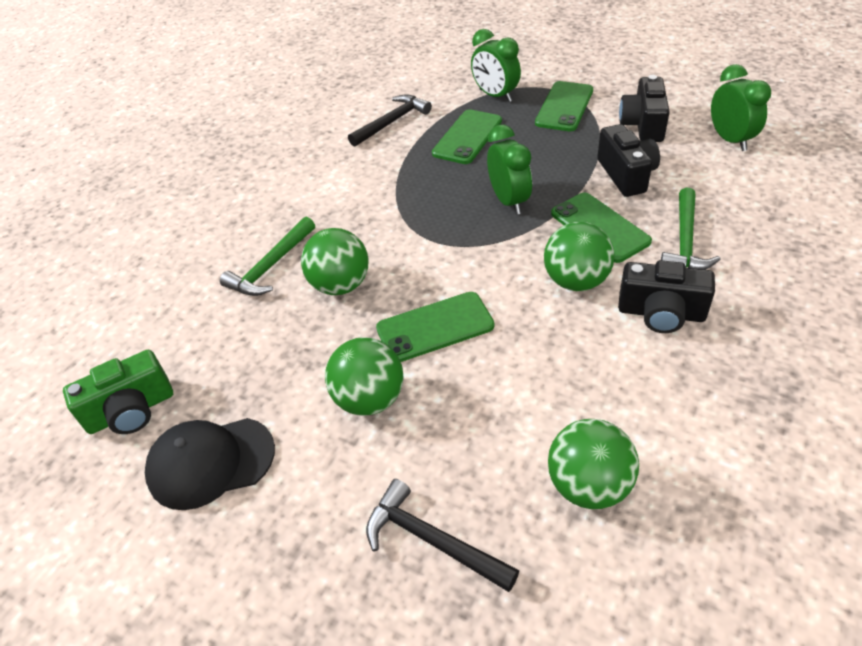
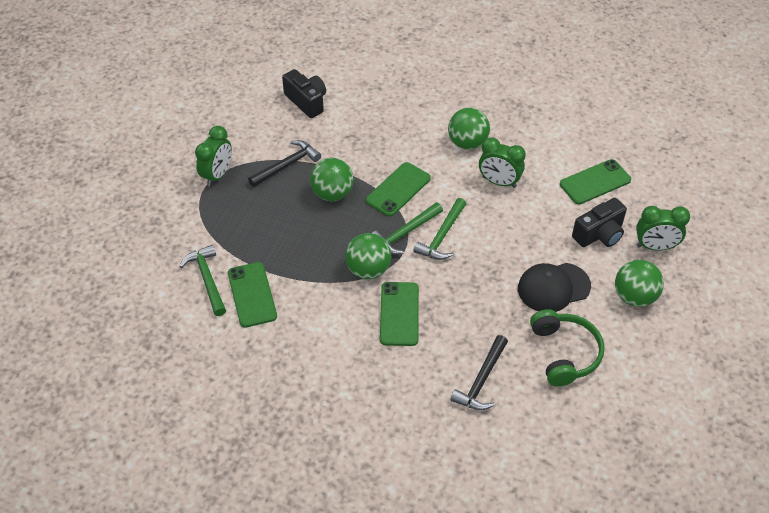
black camera: 3 -> 2
green camera: 1 -> 0
green hammer: 2 -> 3
green headphones: 0 -> 1

